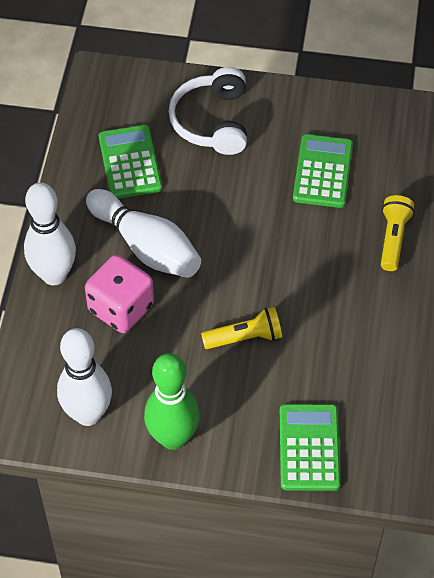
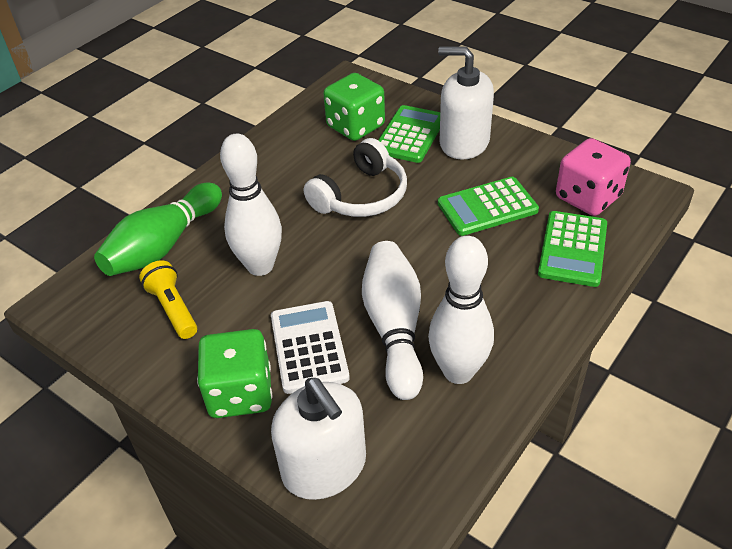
green dice: 0 -> 2
white calculator: 0 -> 1
white soap dispenser: 0 -> 2
yellow flashlight: 2 -> 1

